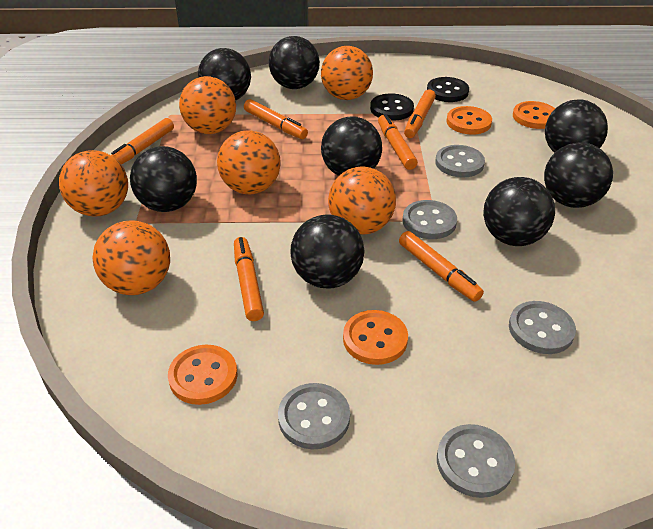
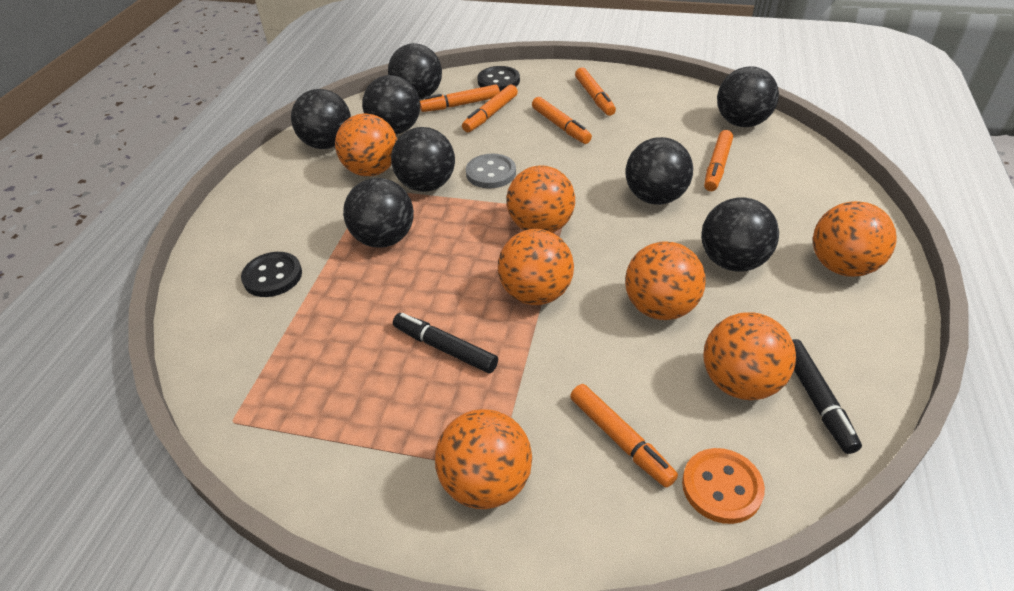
black marker: 0 -> 2
grey button: 5 -> 1
orange ball: 6 -> 7
orange button: 4 -> 1

